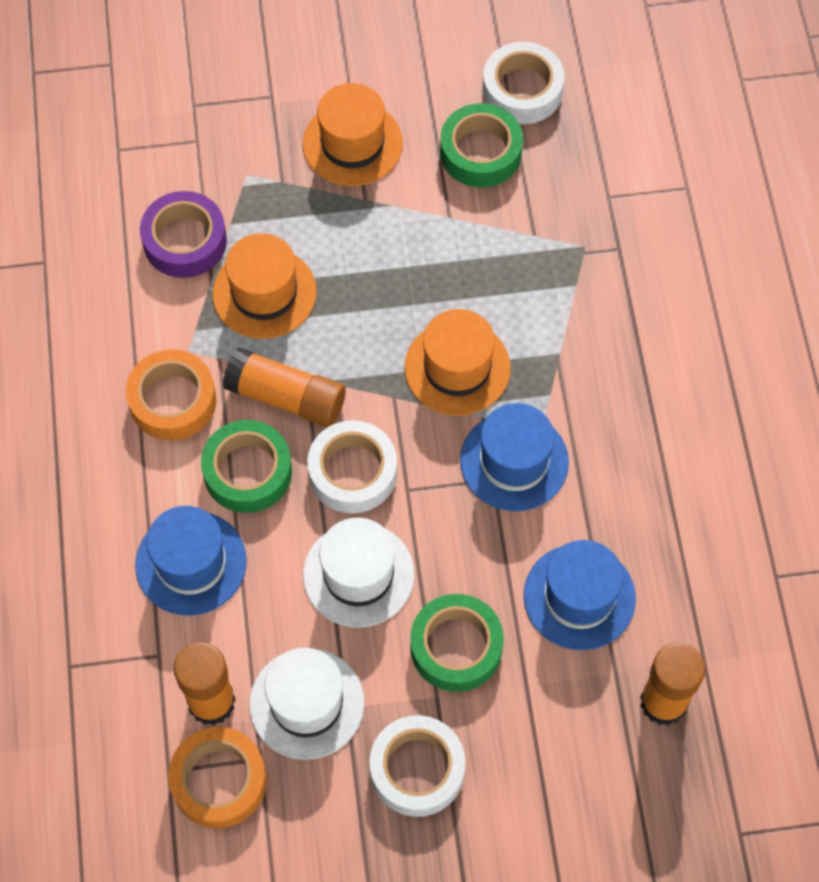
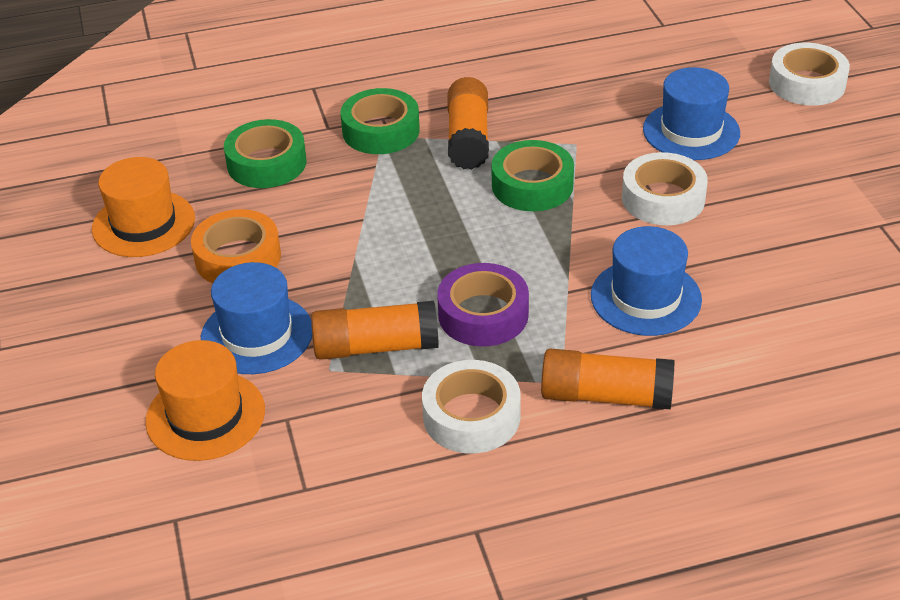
orange hat: 3 -> 2
orange tape: 2 -> 1
white hat: 2 -> 0

